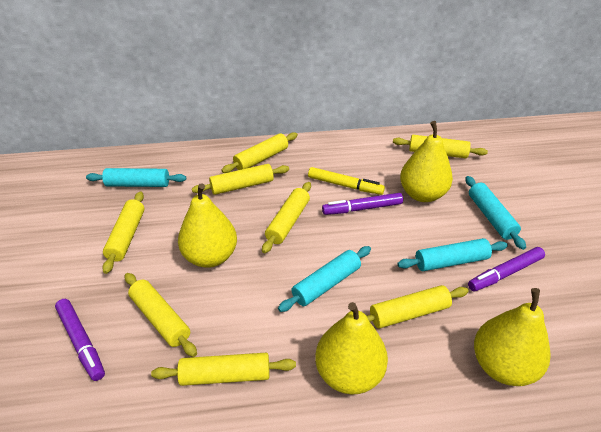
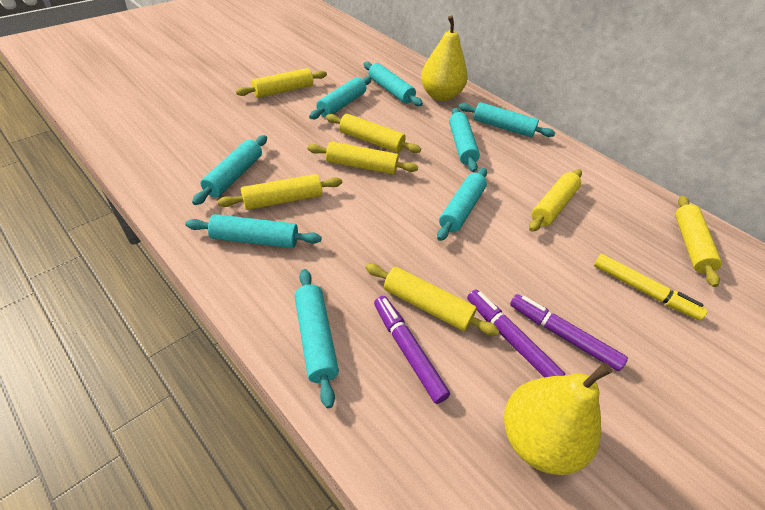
turquoise rolling pin: 4 -> 8
yellow pear: 4 -> 2
yellow rolling pin: 8 -> 7

